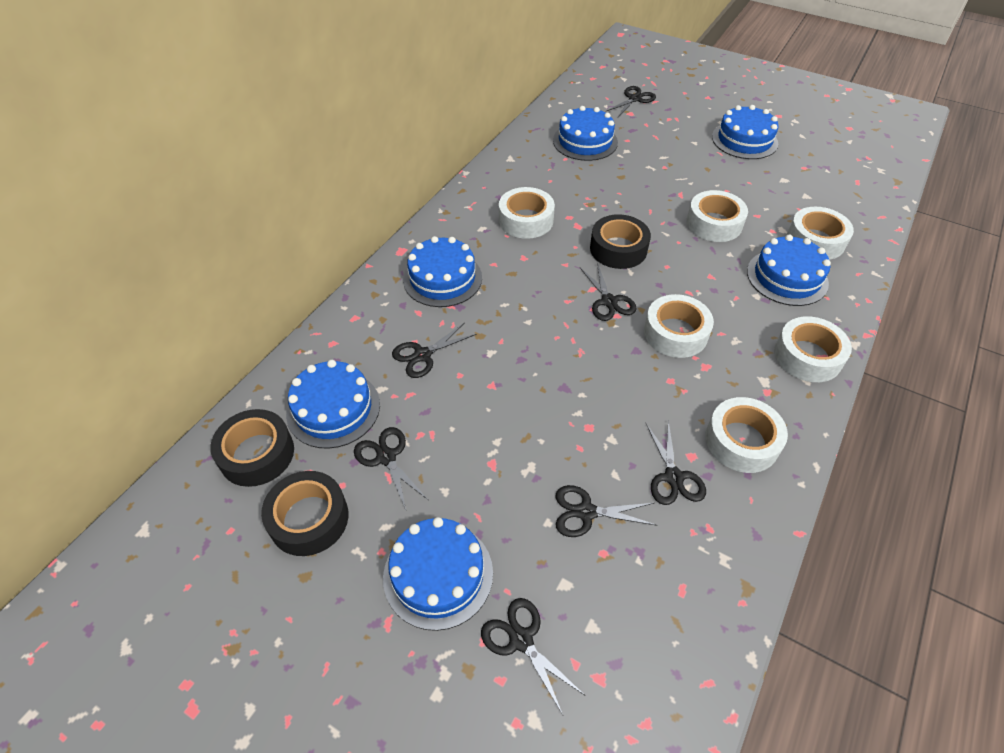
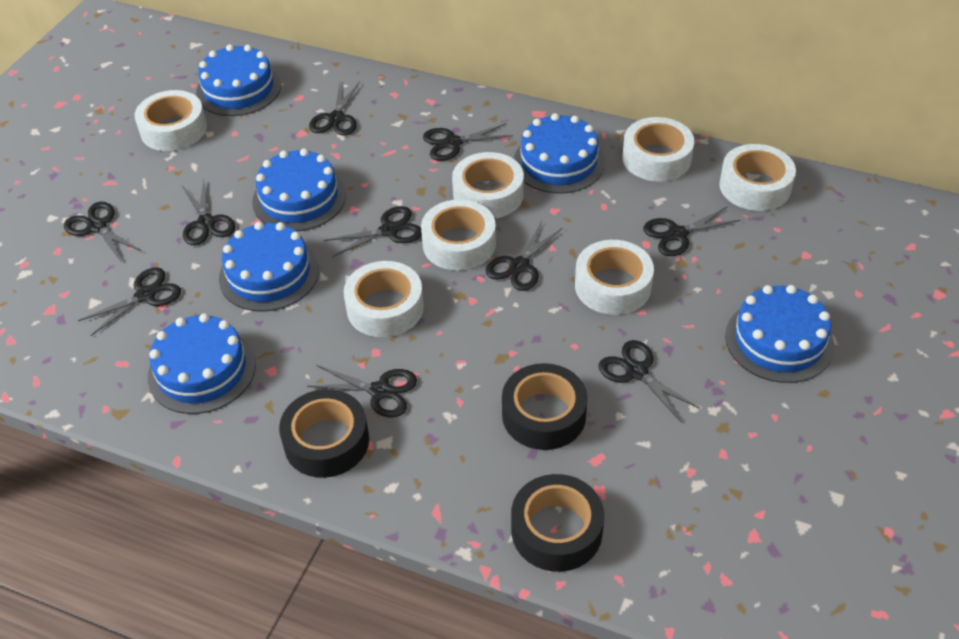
black scissors: 7 -> 10
white tape: 6 -> 7

